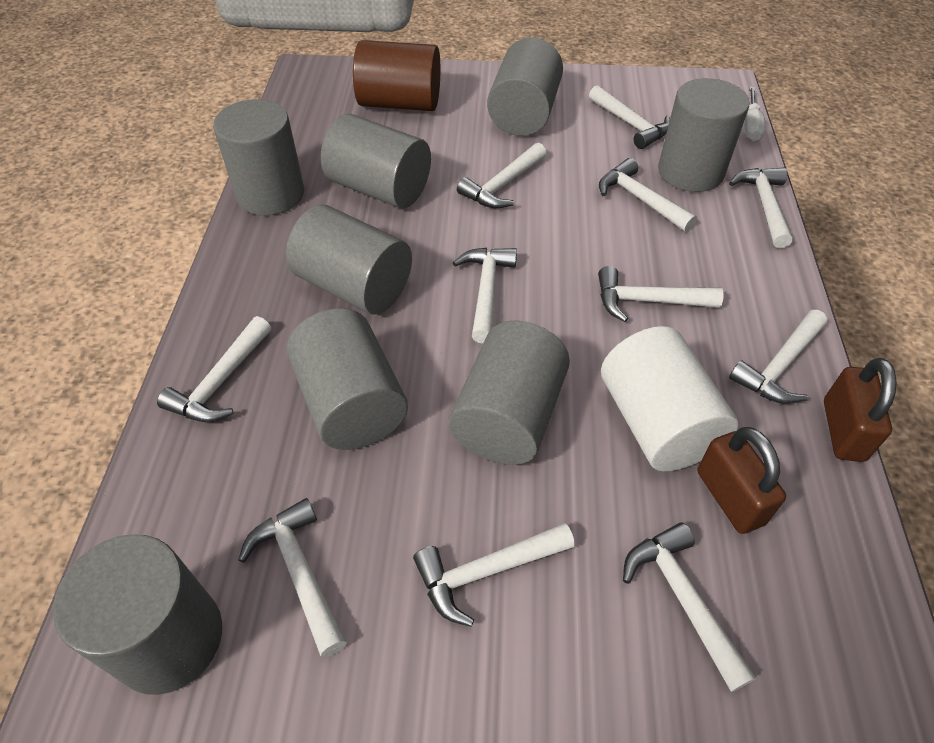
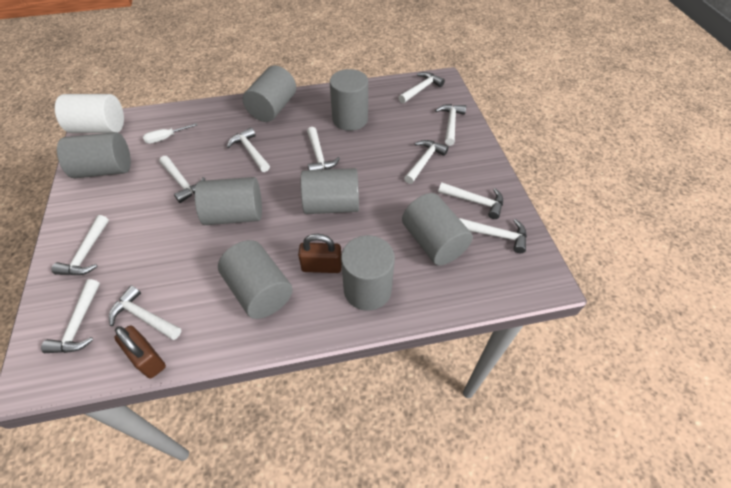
brown cylinder: 1 -> 0

